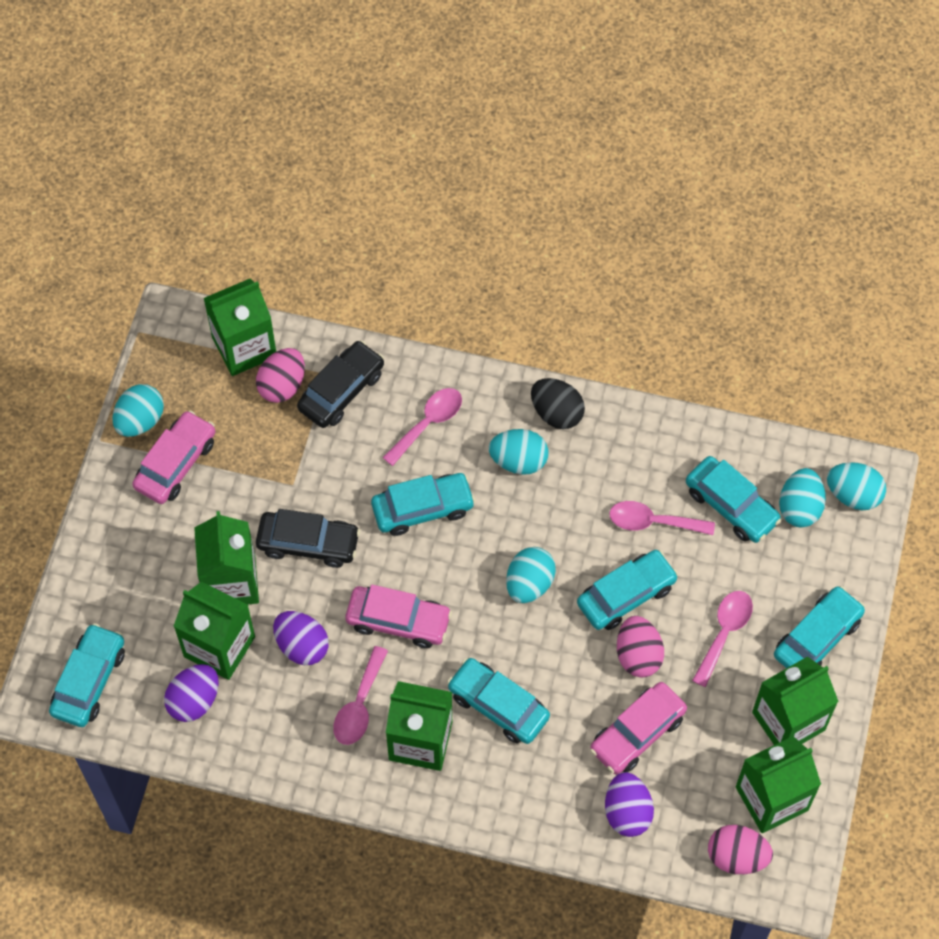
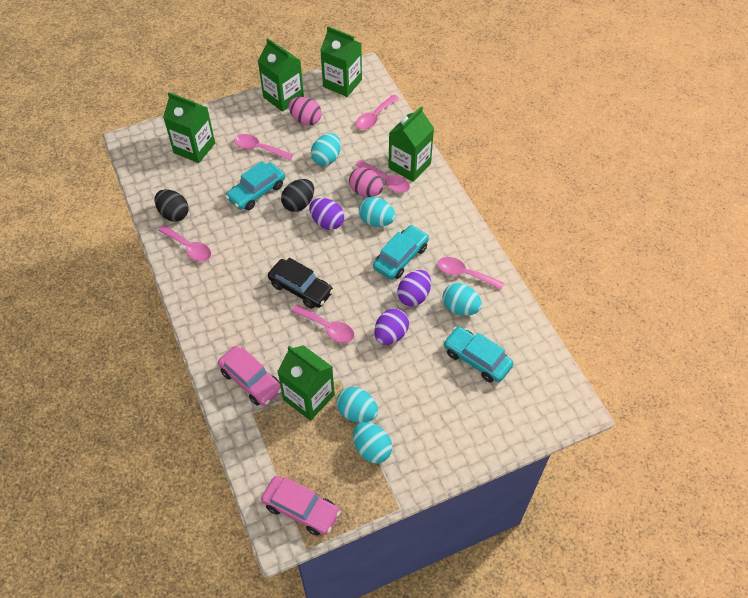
black car: 2 -> 1
black egg: 1 -> 2
green carton: 6 -> 5
pink car: 3 -> 2
pink egg: 3 -> 2
pink spoon: 4 -> 6
turquoise car: 6 -> 3

